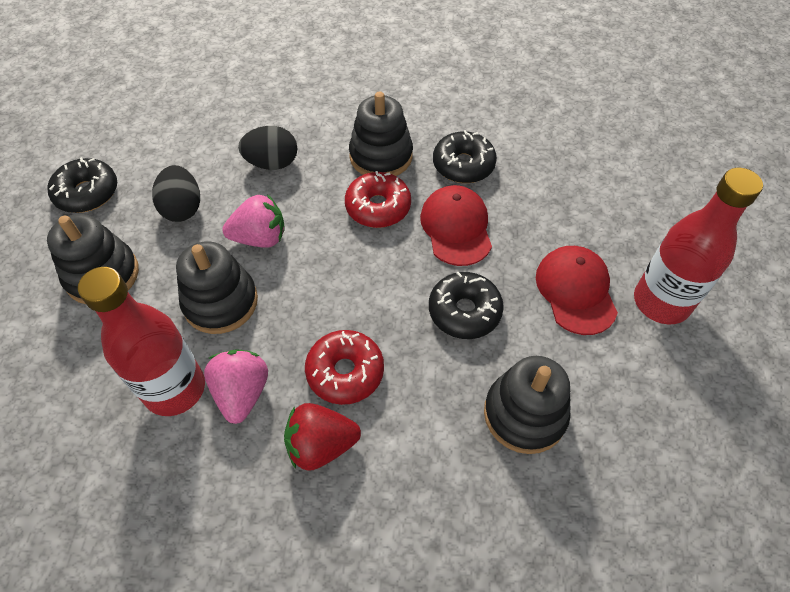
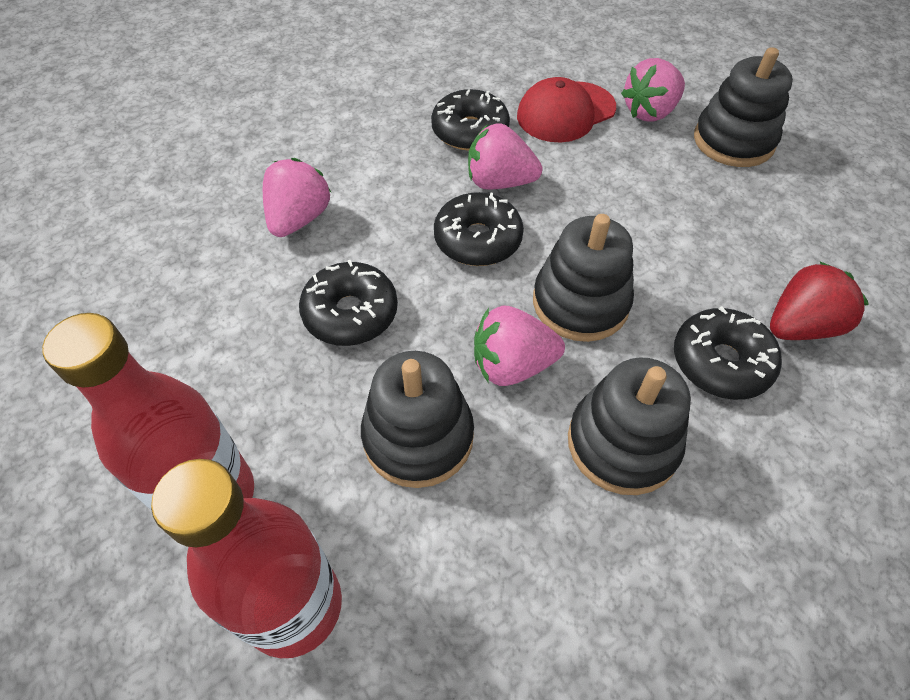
black donut: 3 -> 4
black egg: 2 -> 0
pink strawberry: 2 -> 4
red cap: 2 -> 1
red donut: 2 -> 0

